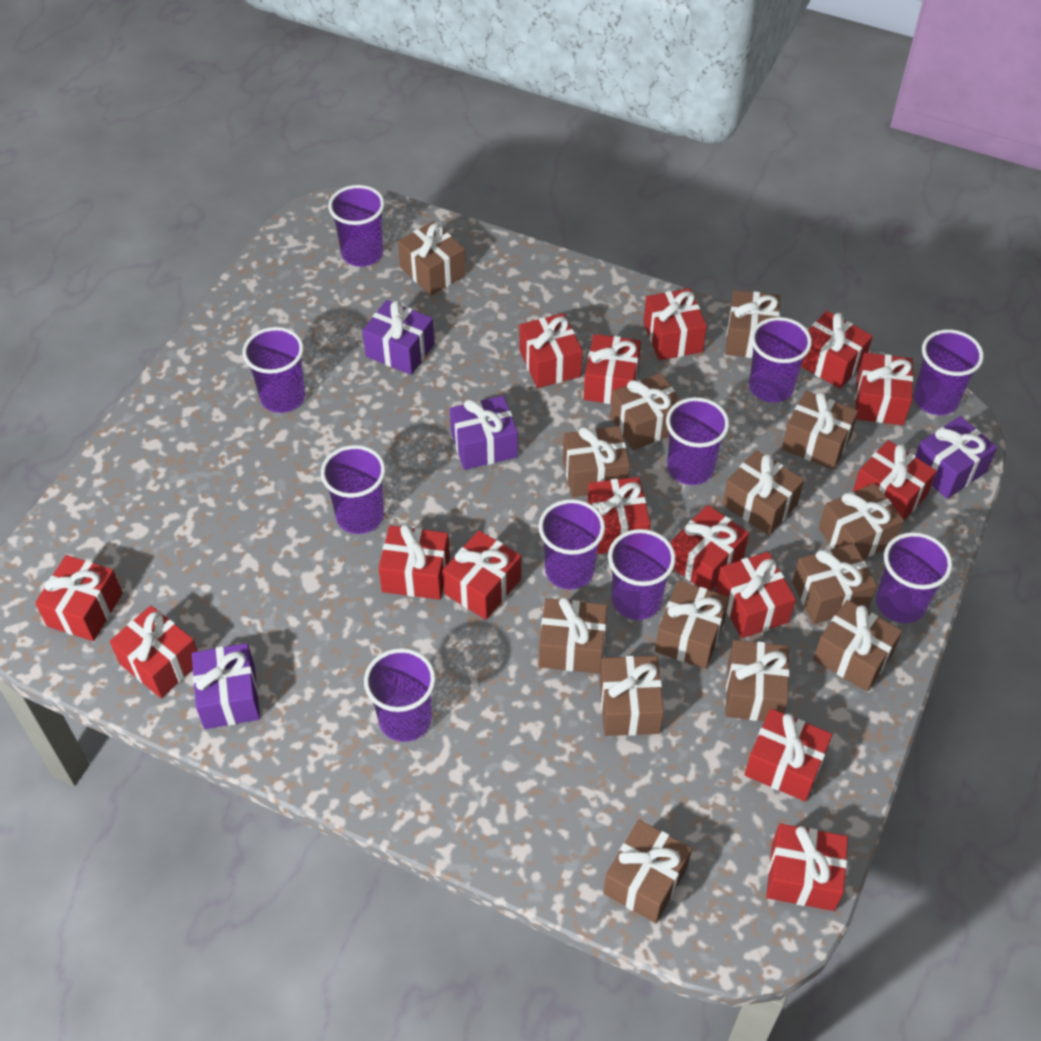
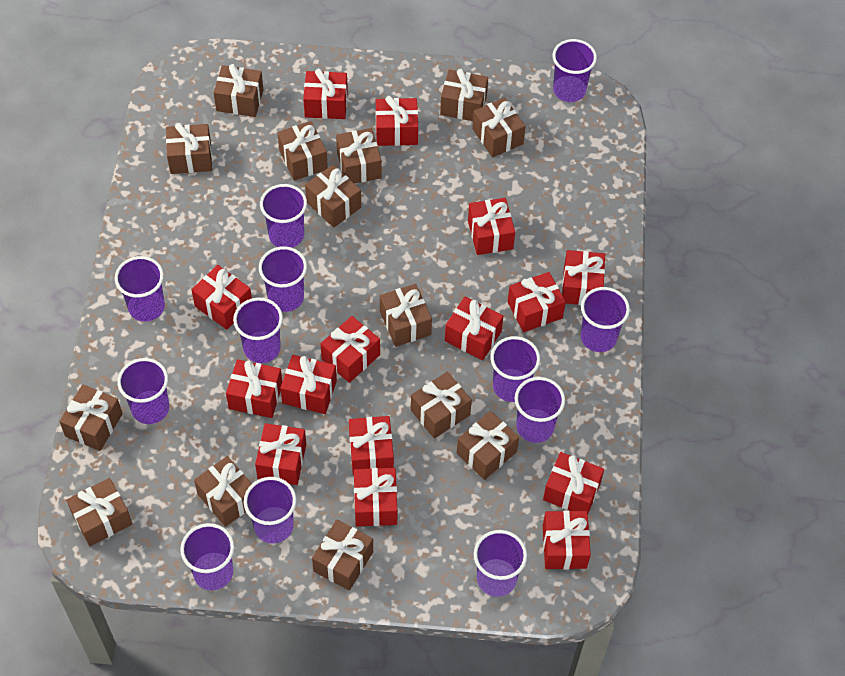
purple cup: 10 -> 12
purple gift: 4 -> 0

